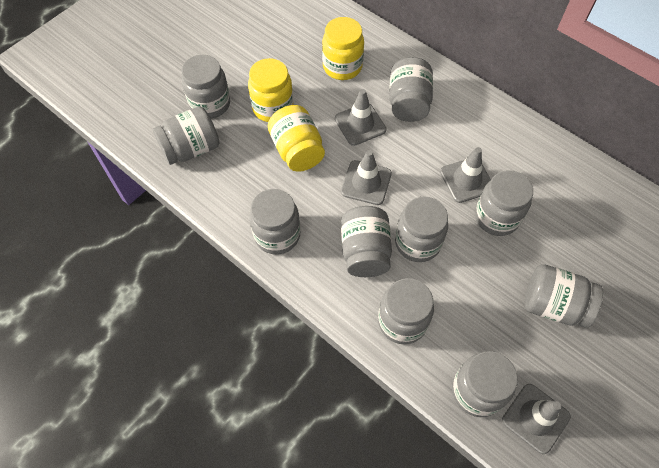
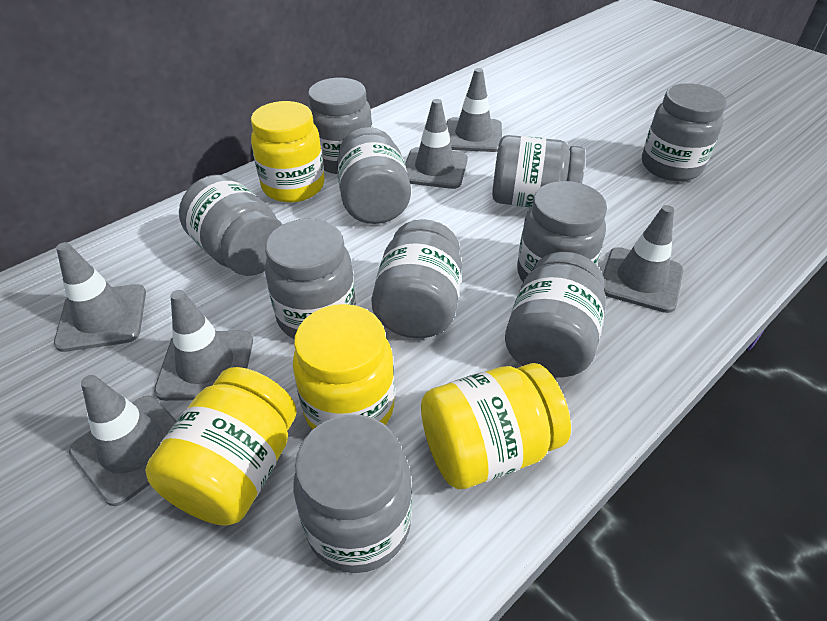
grey traffic cone: 4 -> 6
yellow jar: 3 -> 4

